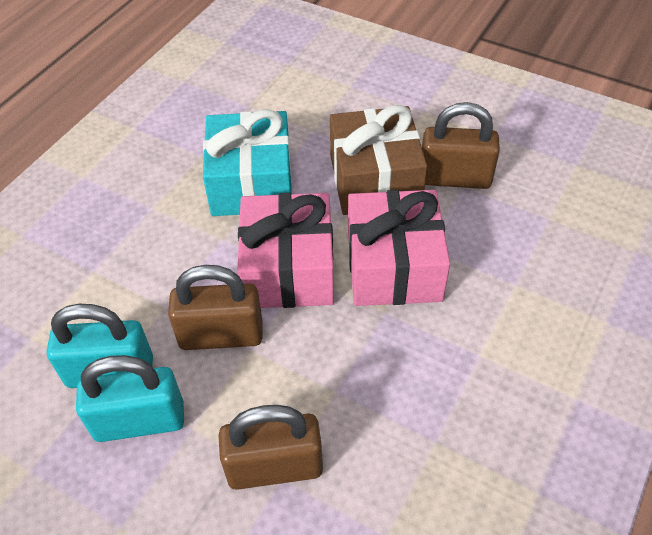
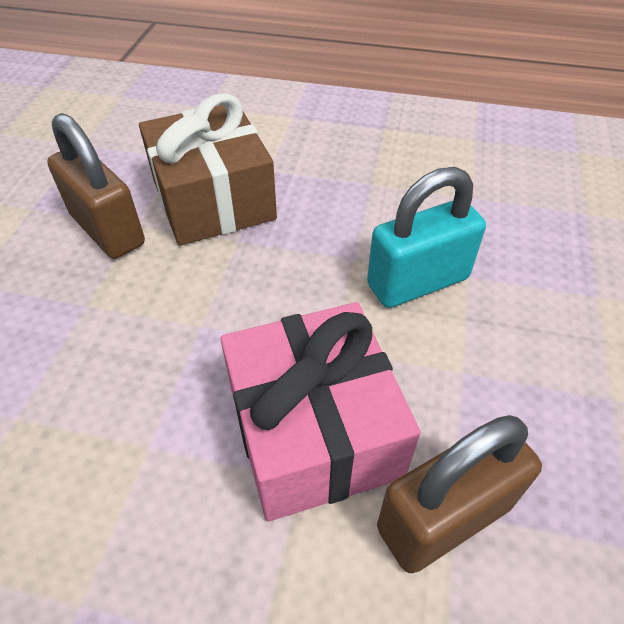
brown padlock: 3 -> 2
pink gift: 2 -> 1
turquoise gift: 1 -> 0
turquoise padlock: 2 -> 1

